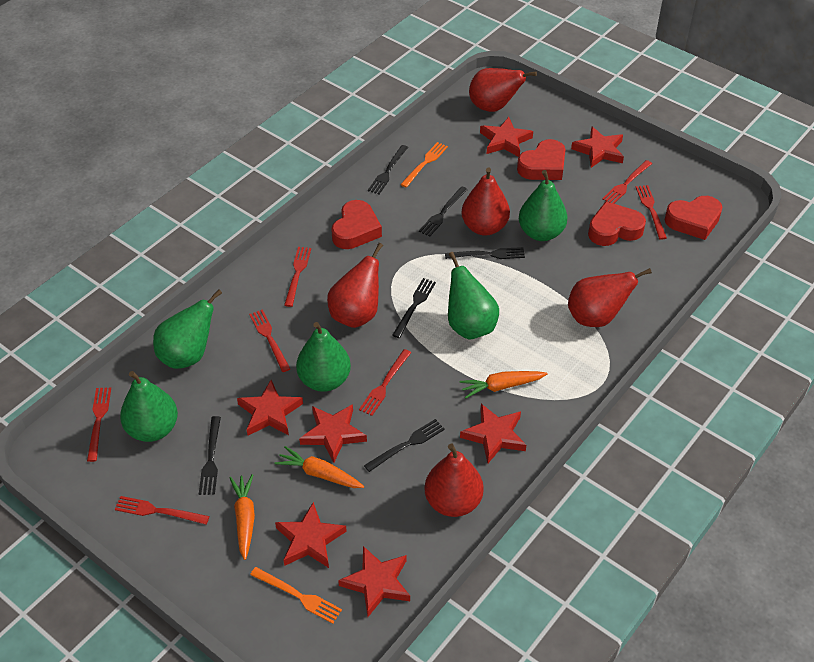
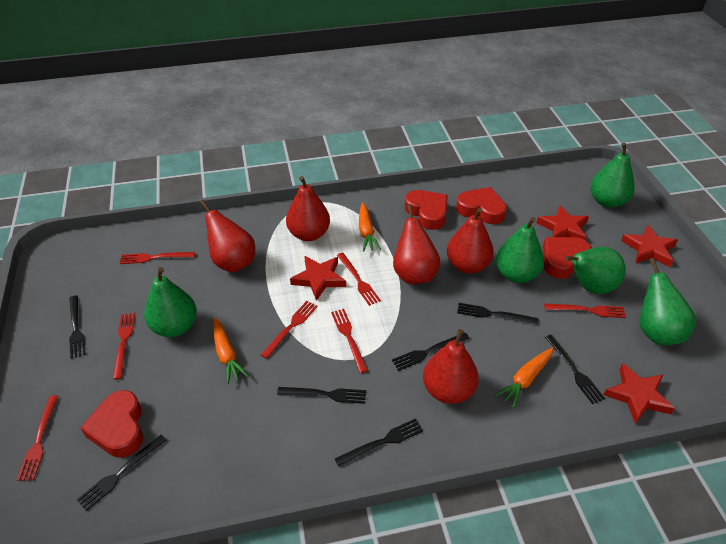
black fork: 6 -> 7
orange fork: 2 -> 0
red star: 7 -> 4

